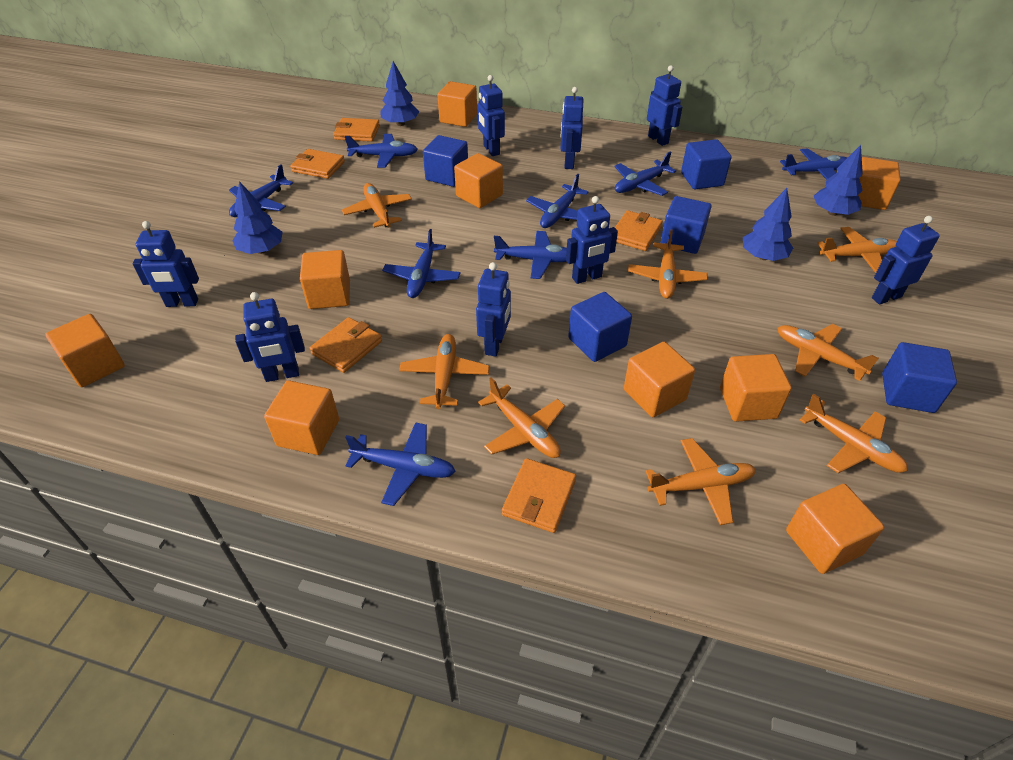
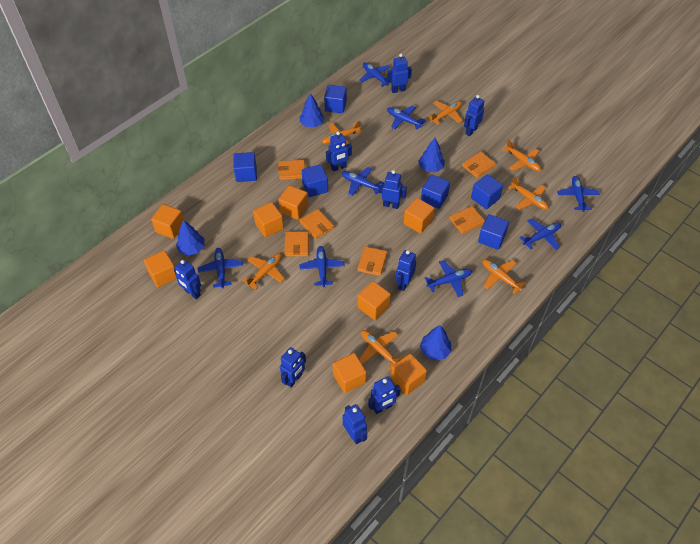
blue cube: 5 -> 6
blue robot: 8 -> 9
orange cube: 9 -> 8
orange plane: 8 -> 7
orange wallet: 5 -> 6

